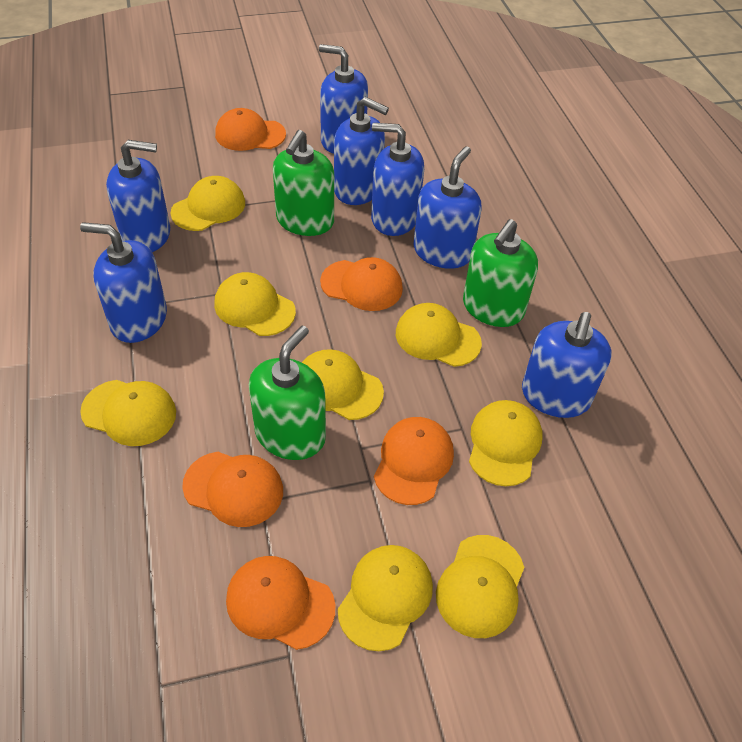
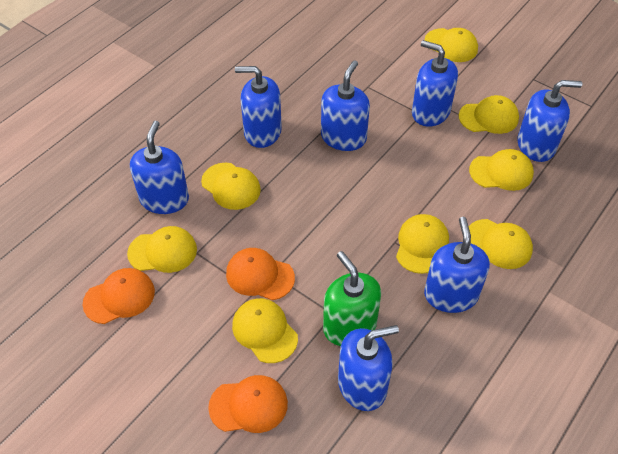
green soap dispenser: 3 -> 1
orange cap: 5 -> 3

